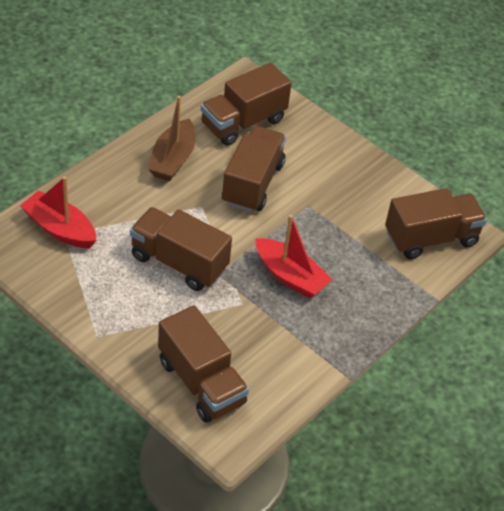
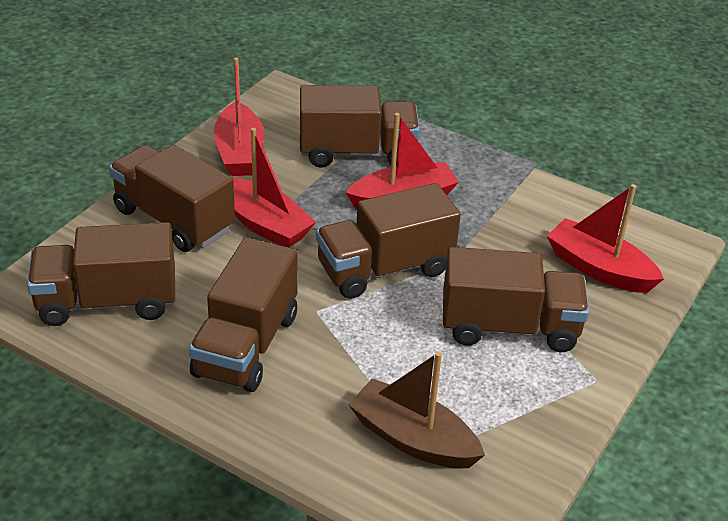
brown truck: 5 -> 6
red boat: 2 -> 4

